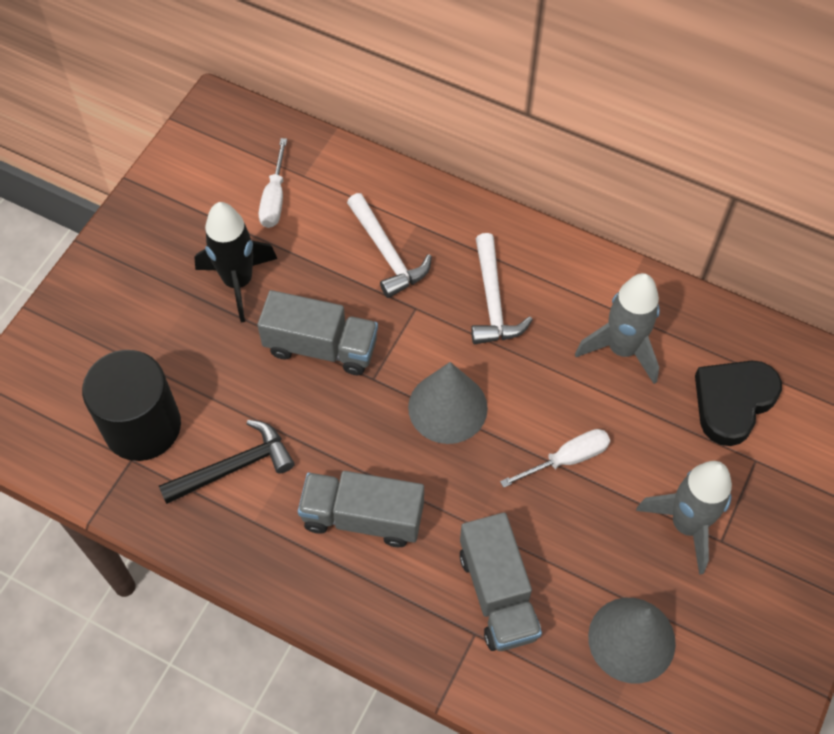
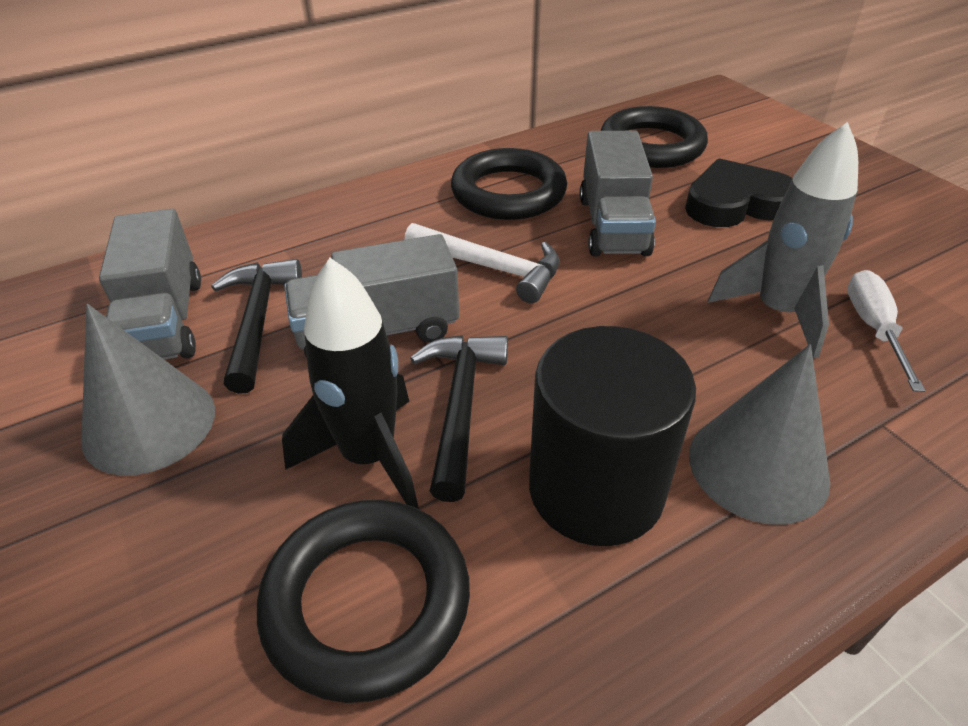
black hammer: 1 -> 2
black ring: 0 -> 3
grey rocket: 2 -> 1
white hammer: 2 -> 1
white screwdriver: 2 -> 1

